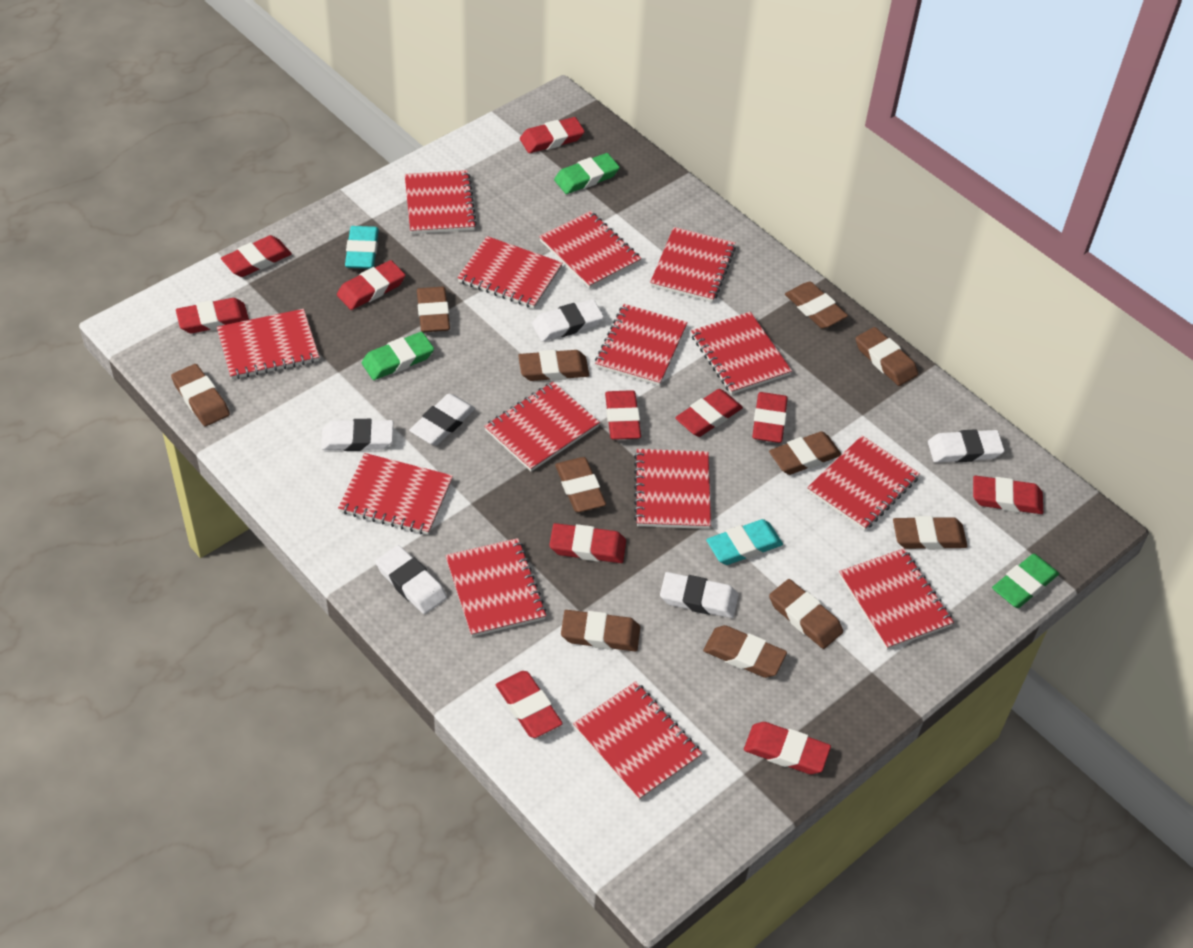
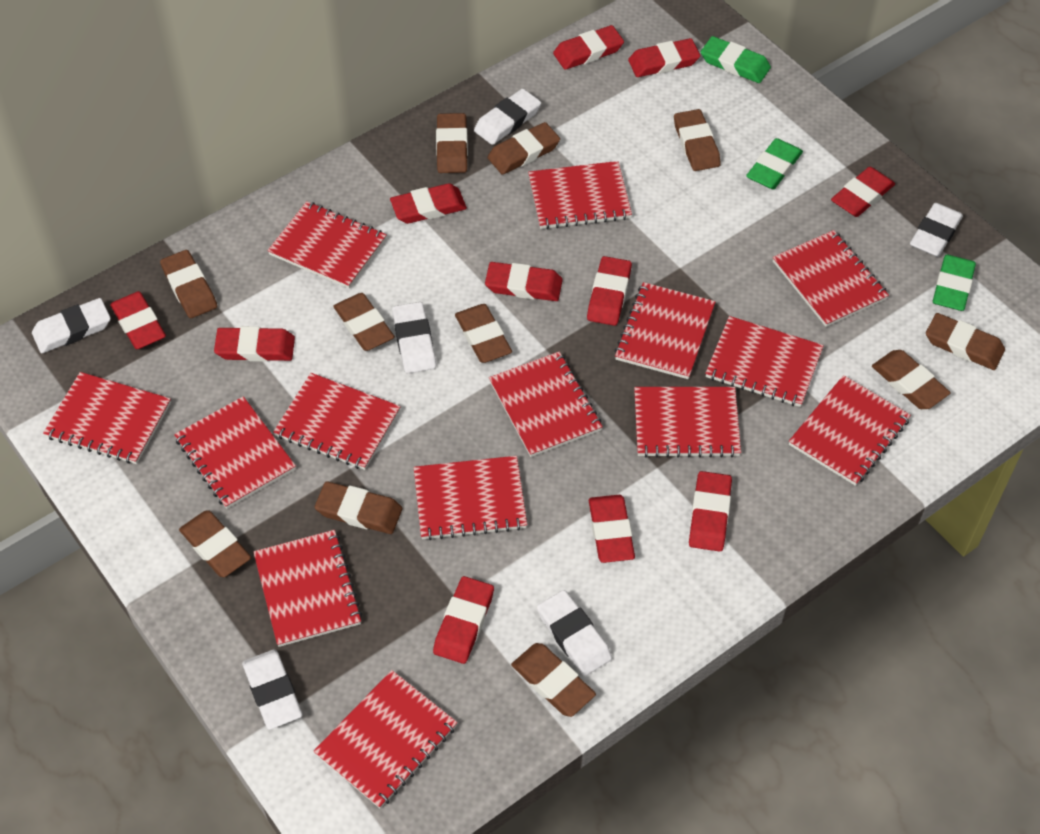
turquoise eraser: 2 -> 0

